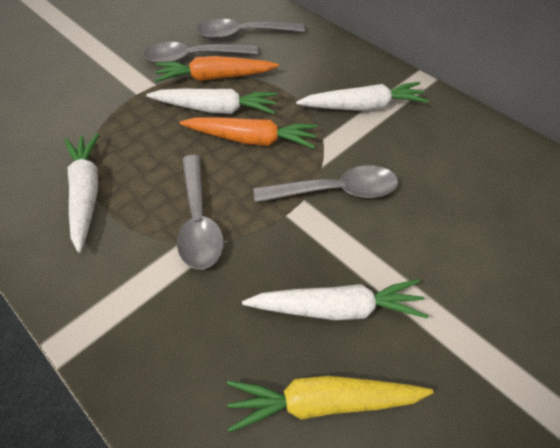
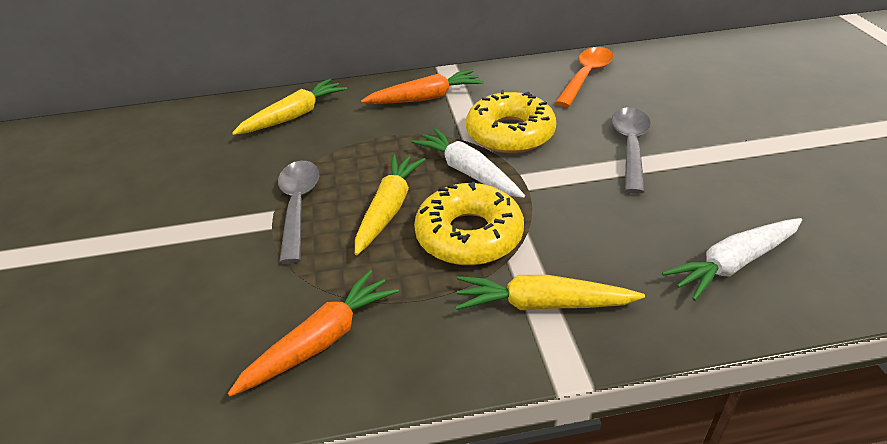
grey spoon: 4 -> 2
orange spoon: 0 -> 1
white carrot: 4 -> 2
yellow carrot: 1 -> 3
yellow donut: 0 -> 2

